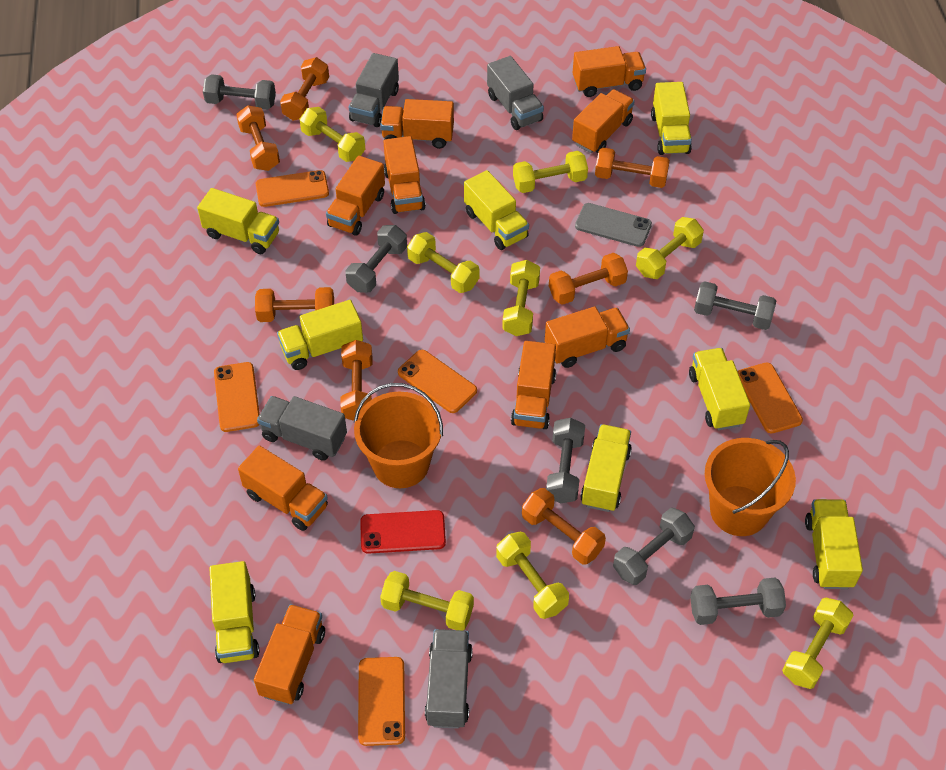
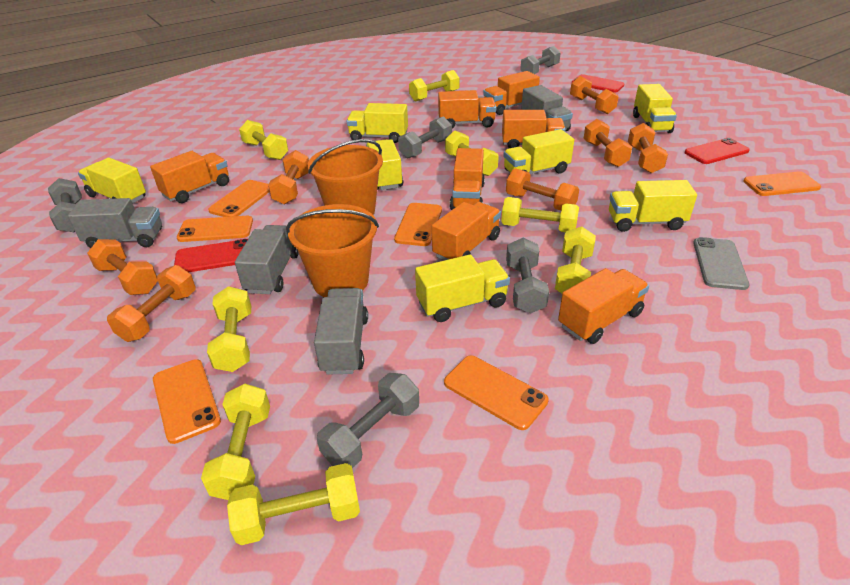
grey dumbbell: 6 -> 5
orange phone: 5 -> 6
orange truck: 9 -> 7
red phone: 1 -> 3
yellow truck: 8 -> 7

